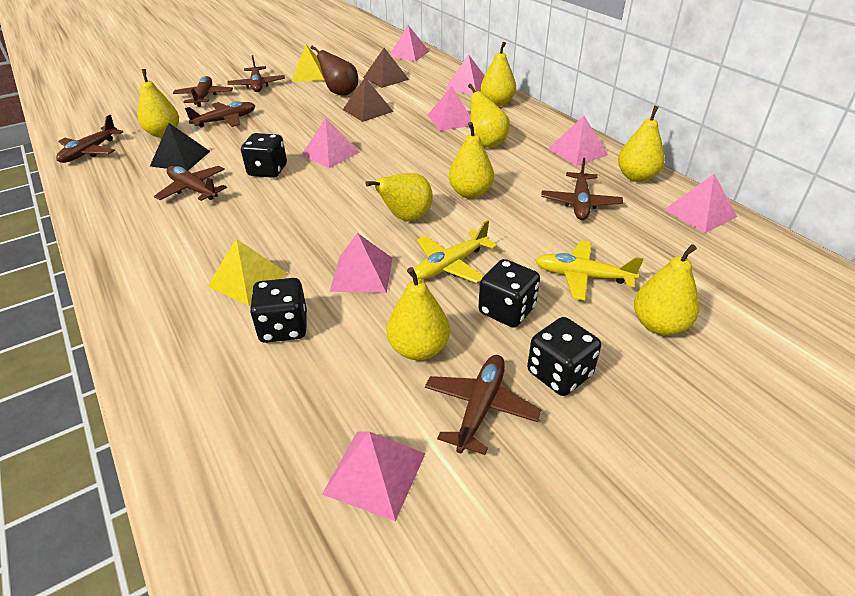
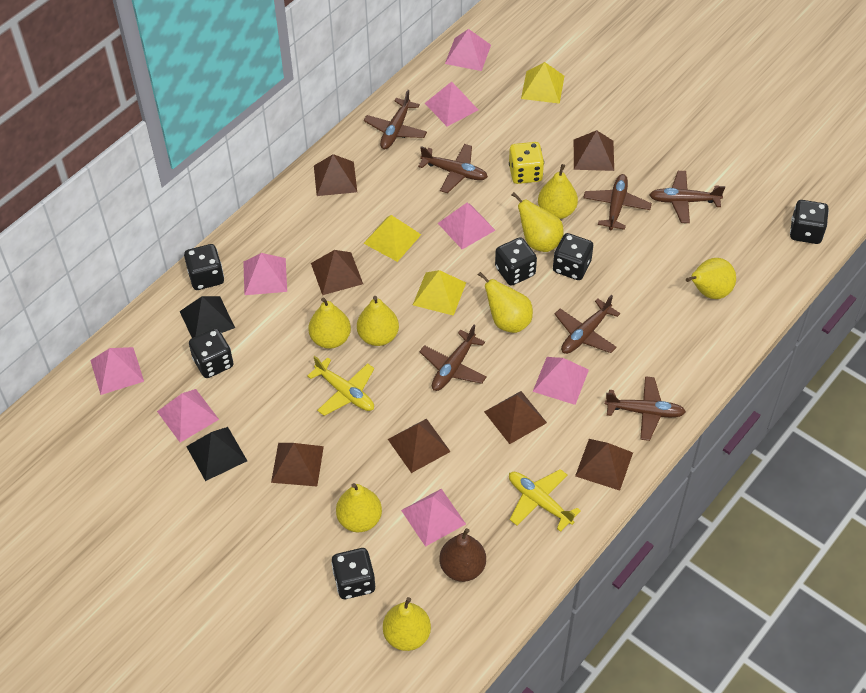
black dice: 4 -> 6
black pyramid: 1 -> 2
brown pyramid: 2 -> 7
yellow dice: 0 -> 1
yellow pyramid: 2 -> 3

